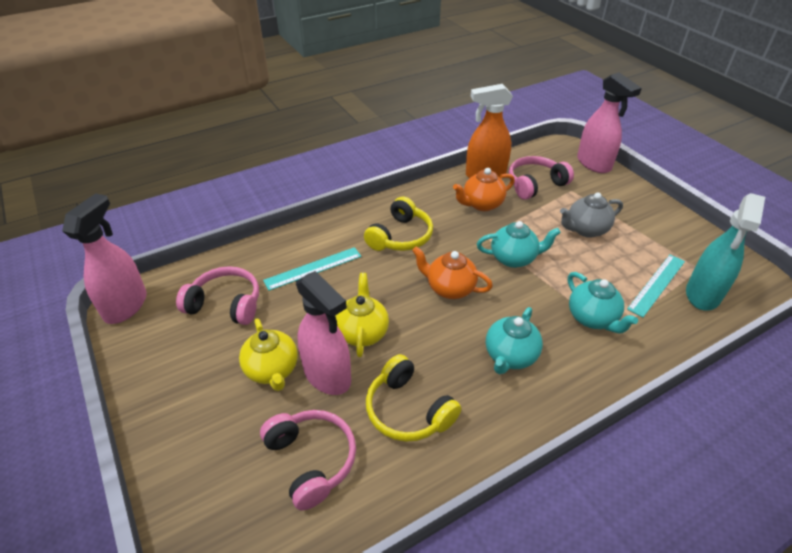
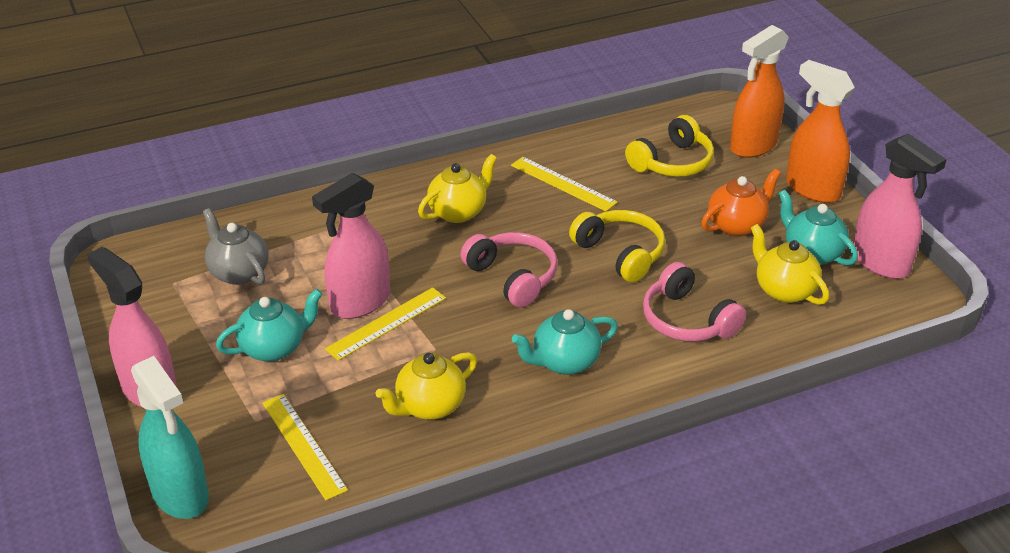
orange spray bottle: 1 -> 2
orange teapot: 2 -> 1
pink headphones: 3 -> 2
turquoise ruler: 2 -> 0
yellow ruler: 0 -> 3
yellow teapot: 2 -> 3

